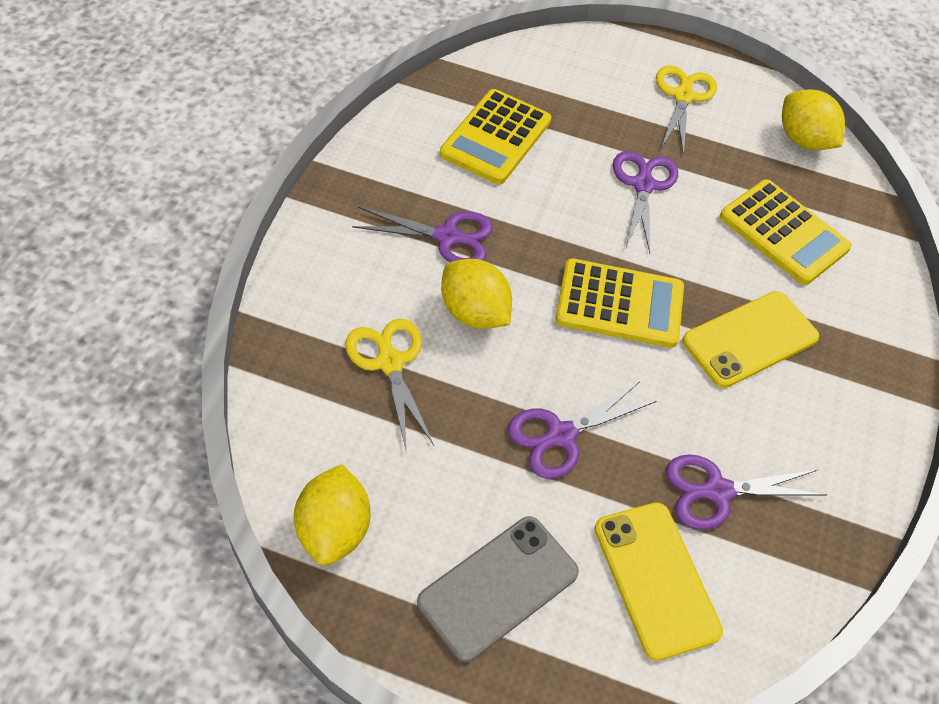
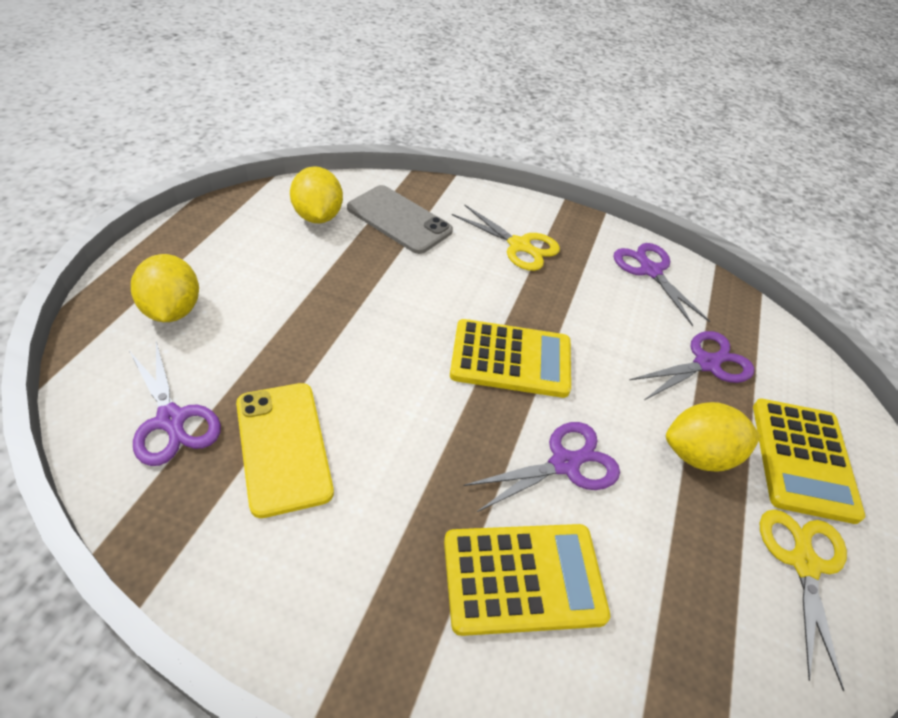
yellow phone: 2 -> 1

